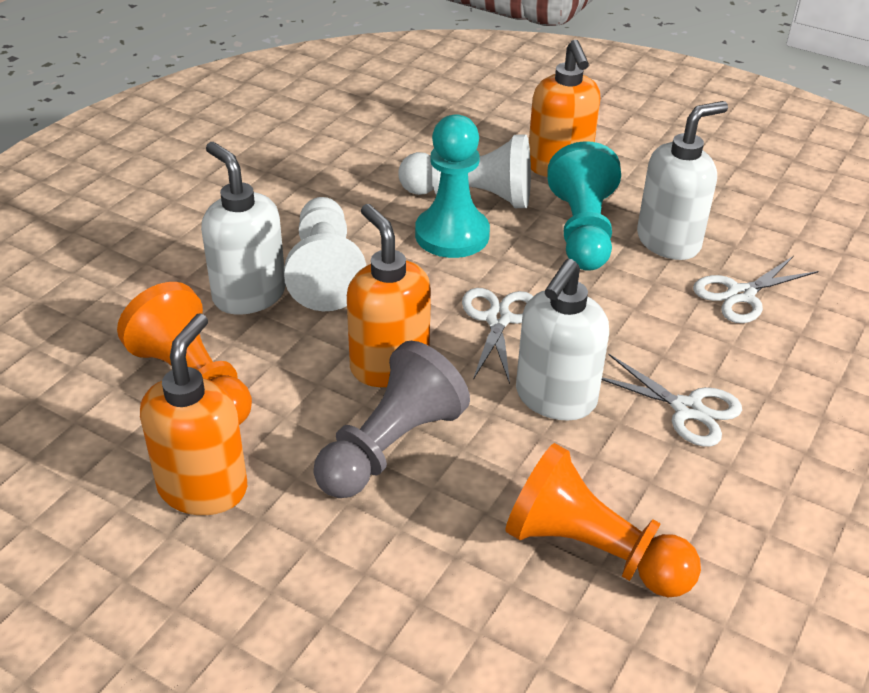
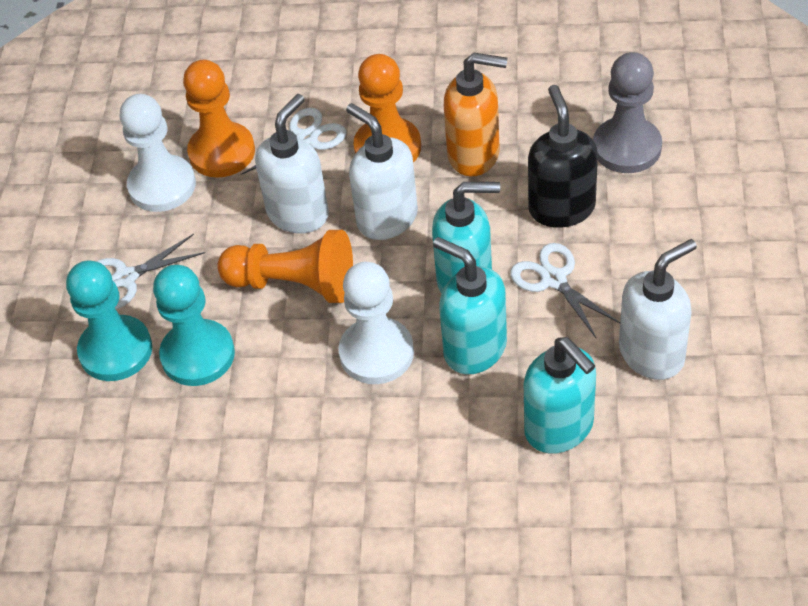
black soap dispenser: 0 -> 1
orange pawn: 2 -> 3
orange soap dispenser: 3 -> 1
turquoise soap dispenser: 0 -> 3

